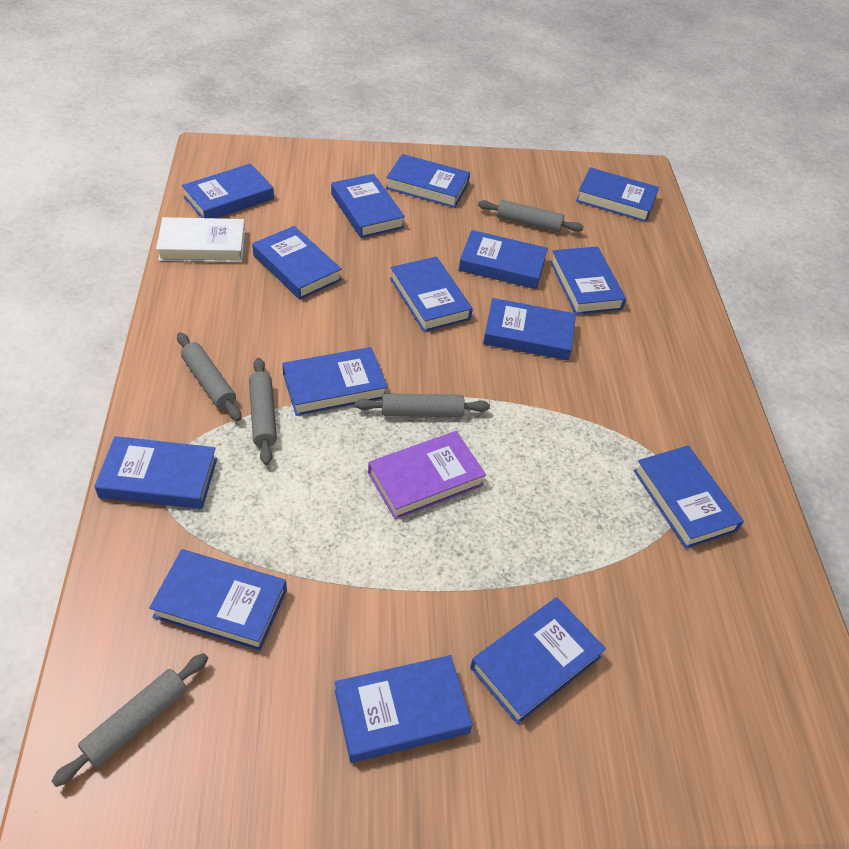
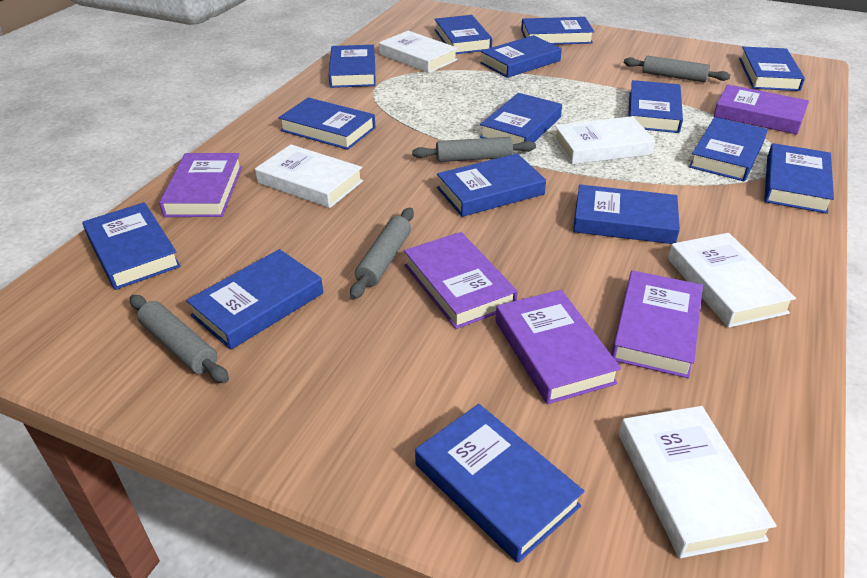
grey rolling pin: 5 -> 4
purple book: 1 -> 5
white book: 1 -> 5

